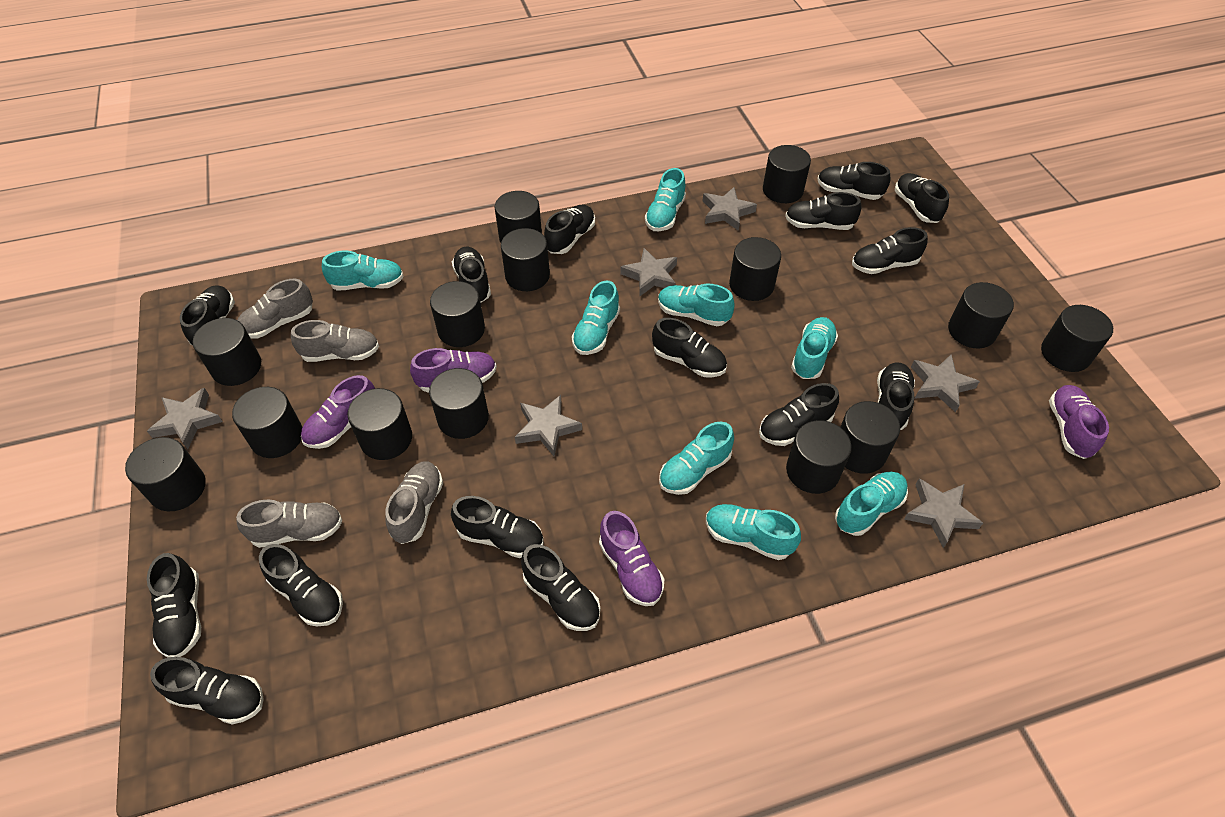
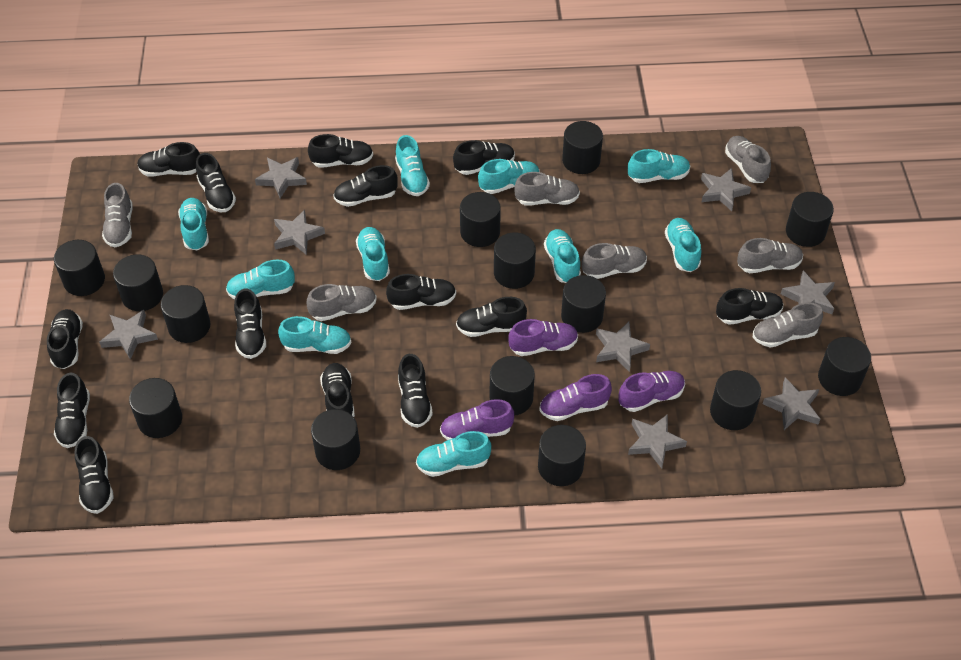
black shoe: 15 -> 14
grey shoe: 4 -> 7
grey star: 6 -> 8
turquoise shoe: 8 -> 10

